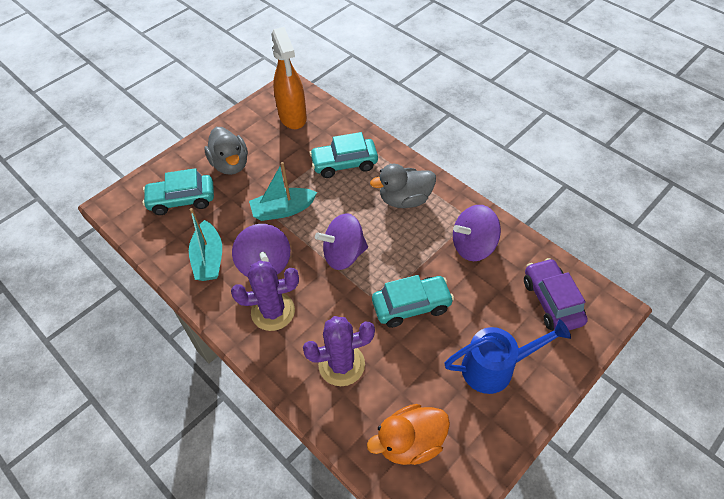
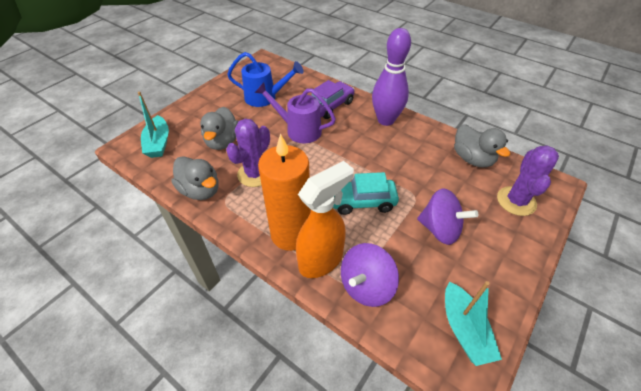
grey duck: 2 -> 3
orange candle: 0 -> 1
orange duck: 1 -> 0
purple bowling pin: 0 -> 1
purple spinning top: 3 -> 2
purple watering can: 0 -> 1
turquoise car: 3 -> 1

